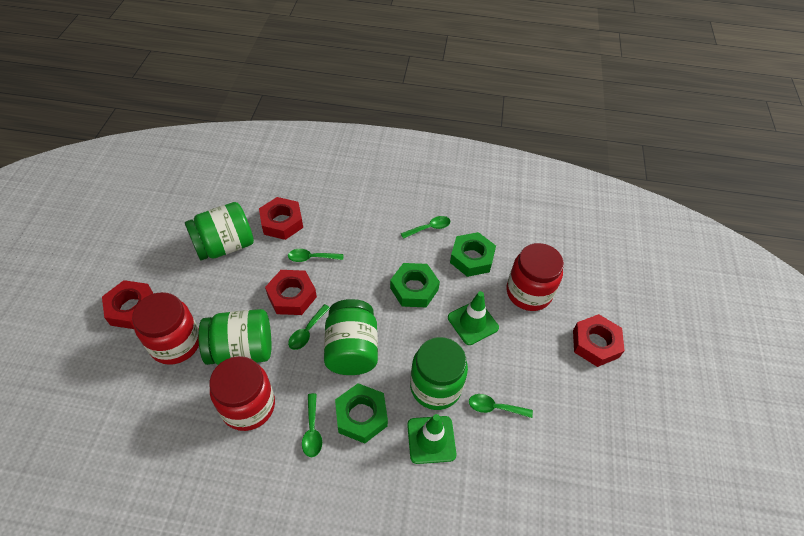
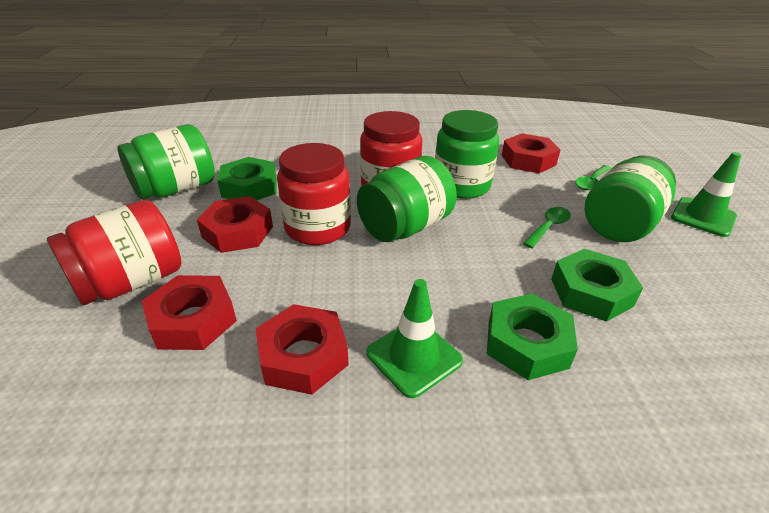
green spoon: 5 -> 2

